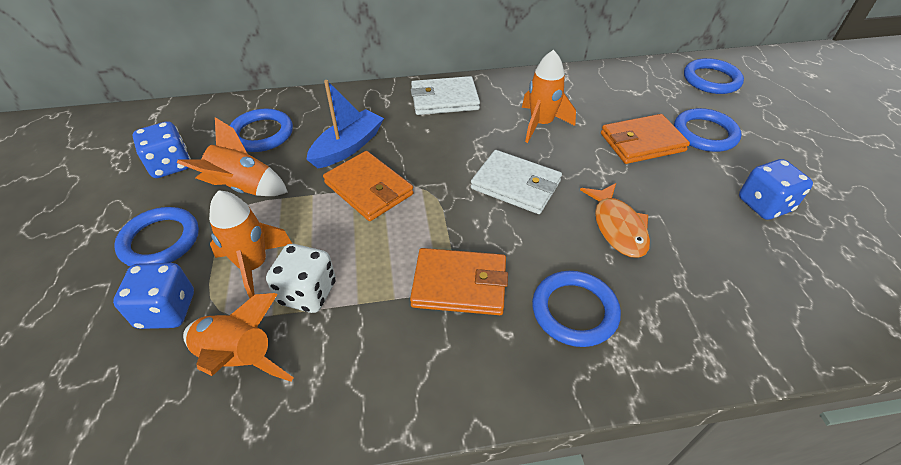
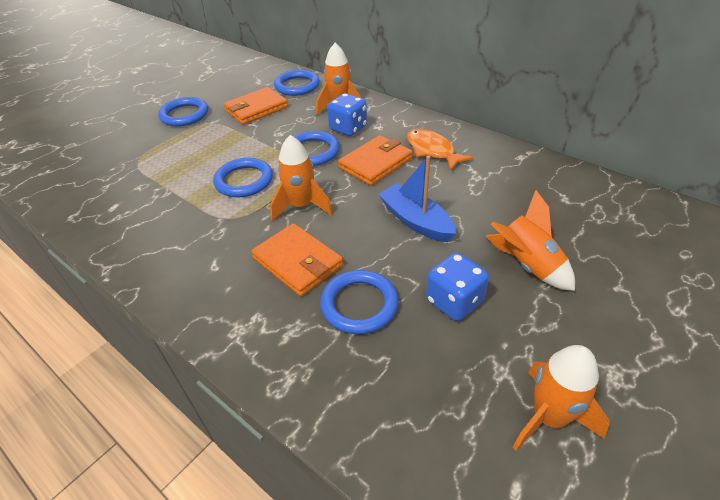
blue dice: 3 -> 2
white dice: 1 -> 0
white wallet: 2 -> 0

